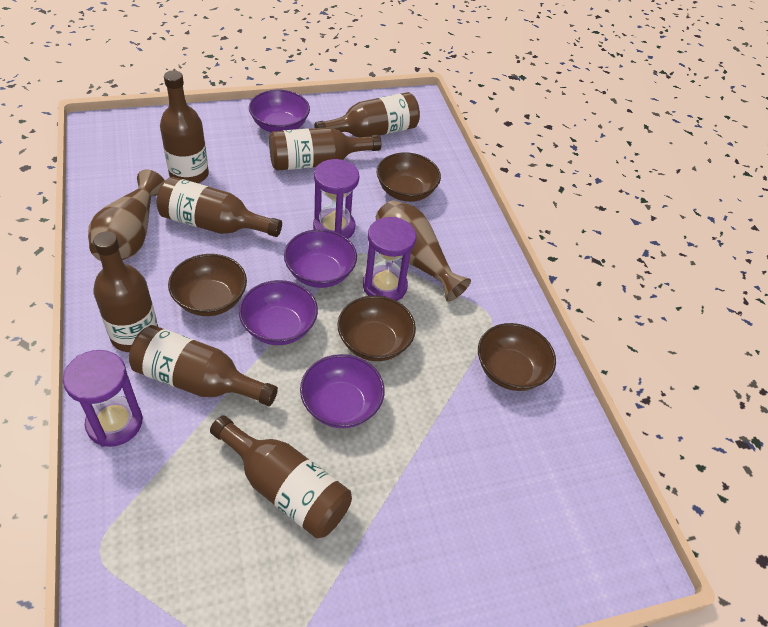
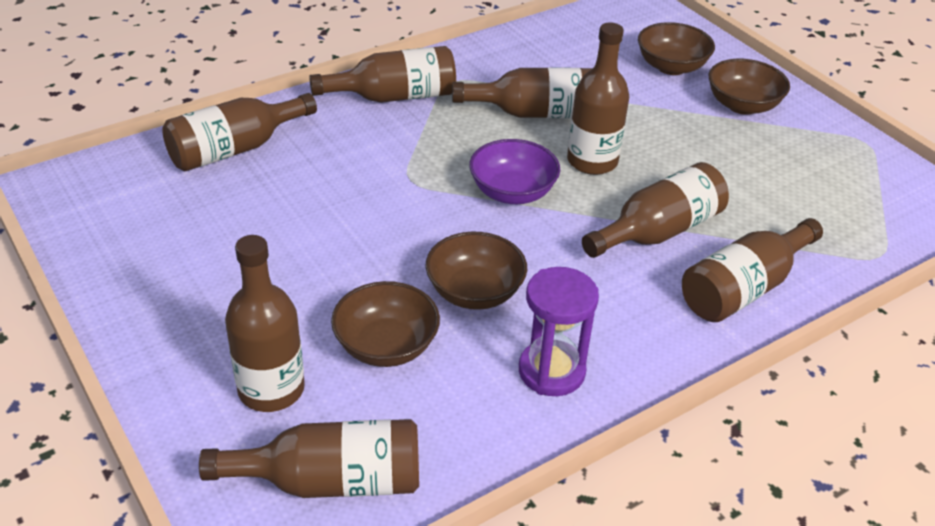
brown bottle: 7 -> 8
brown vase: 2 -> 0
purple bowl: 4 -> 1
purple hourglass: 3 -> 1

